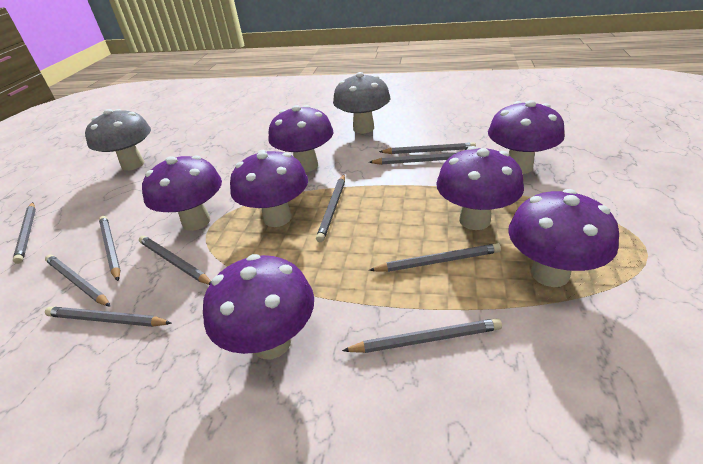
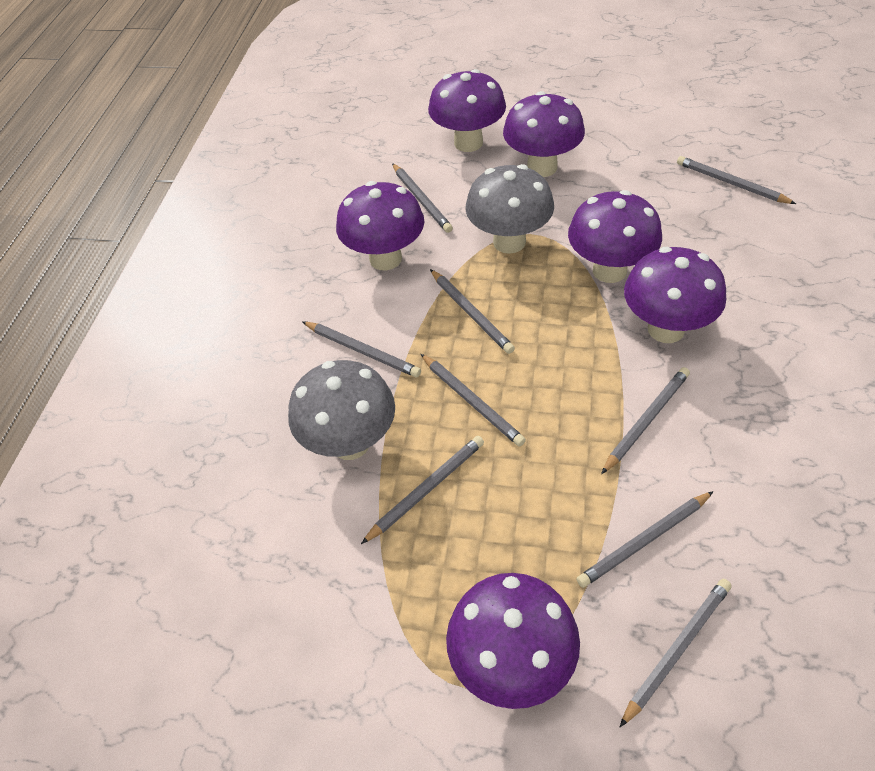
grey pencil: 10 -> 9
purple mushroom: 7 -> 6

